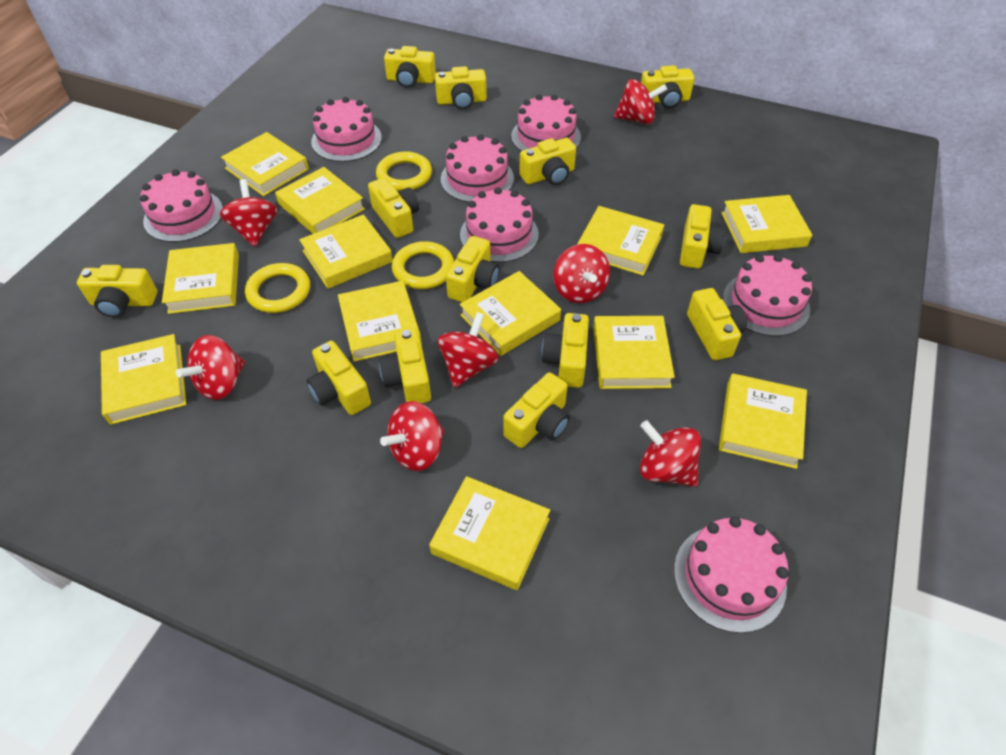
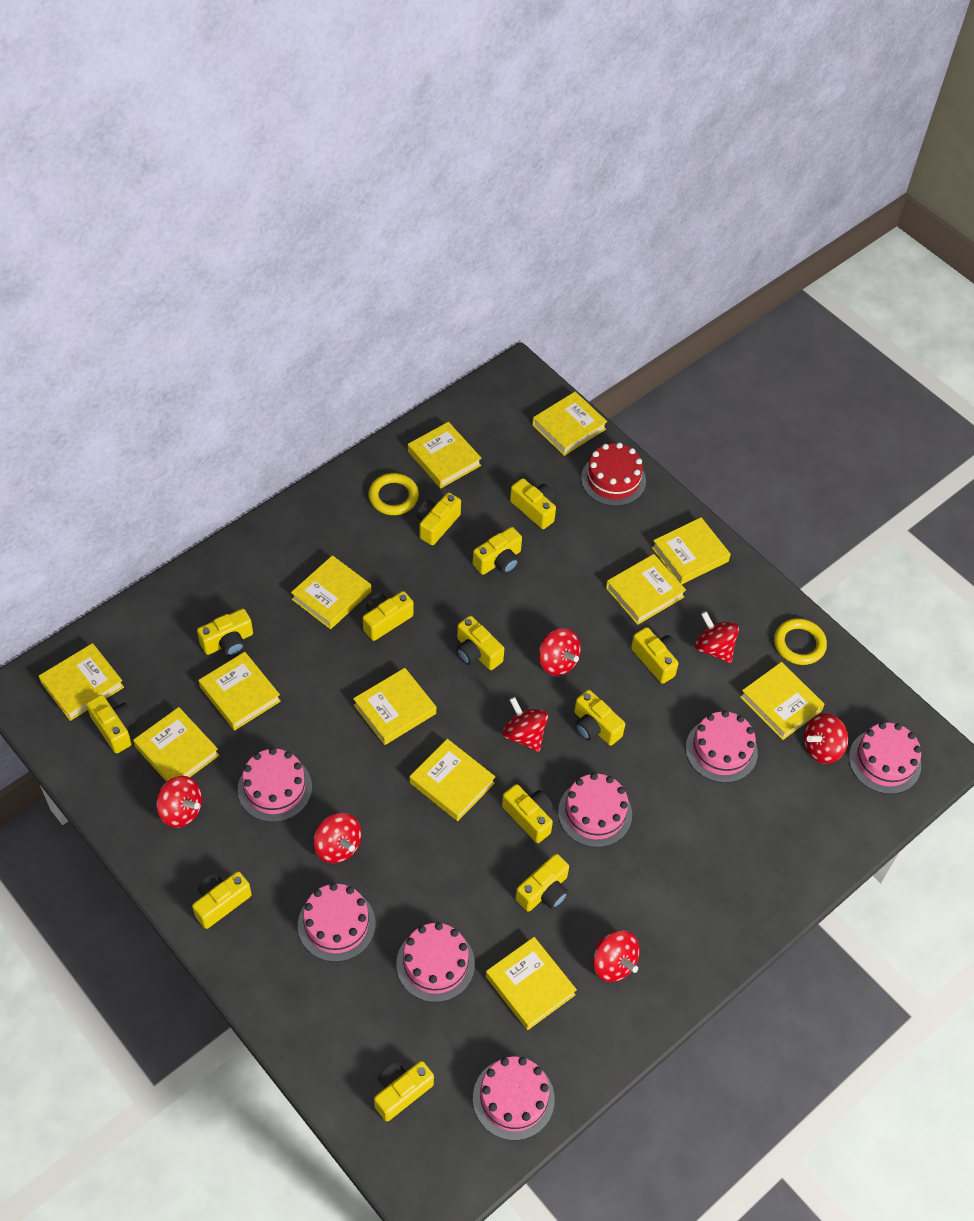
red cake: 0 -> 1
yellow ring: 3 -> 2

